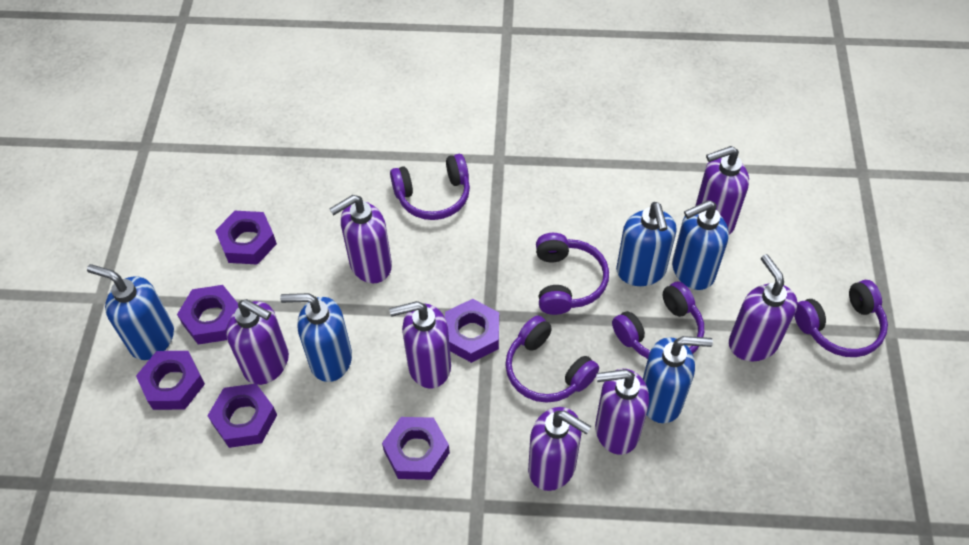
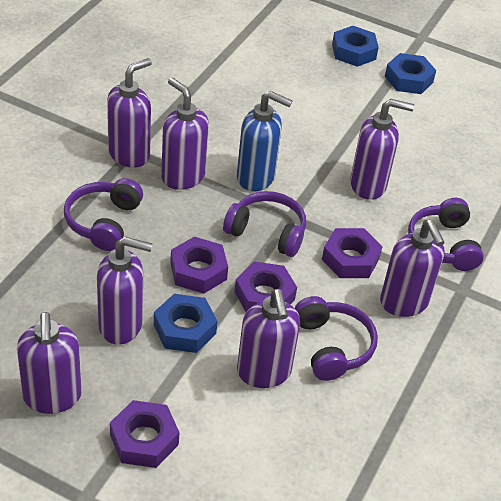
blue nut: 0 -> 3
blue soap dispenser: 5 -> 1
purple headphones: 5 -> 4
purple nut: 6 -> 4

